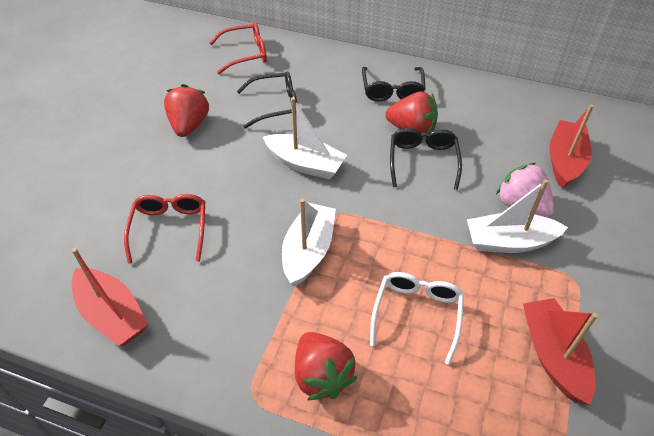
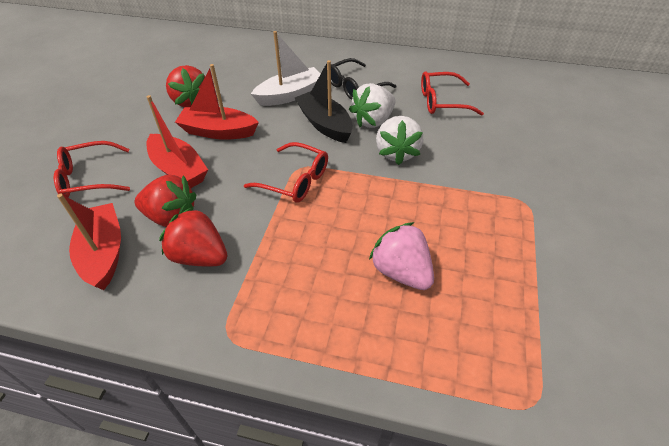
black boat: 0 -> 1
black glasses: 3 -> 1
red glasses: 2 -> 3
white boat: 3 -> 1
white glasses: 1 -> 0
white strawberry: 0 -> 2

